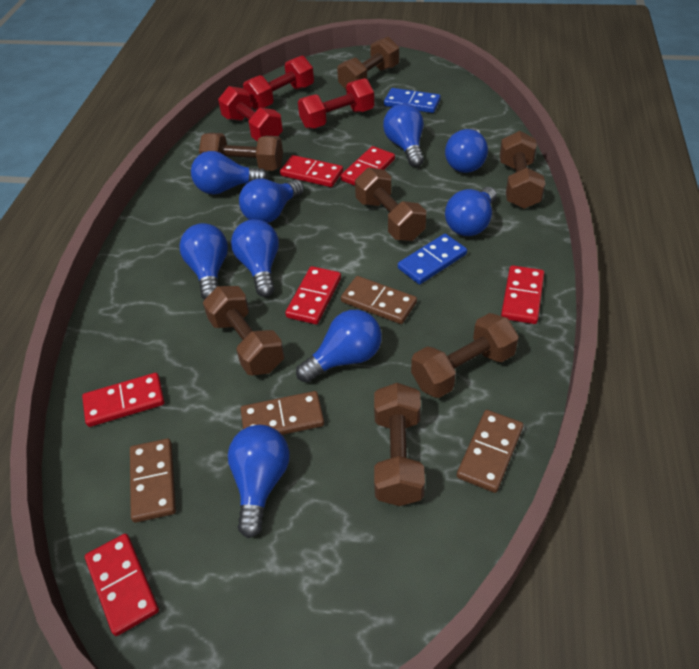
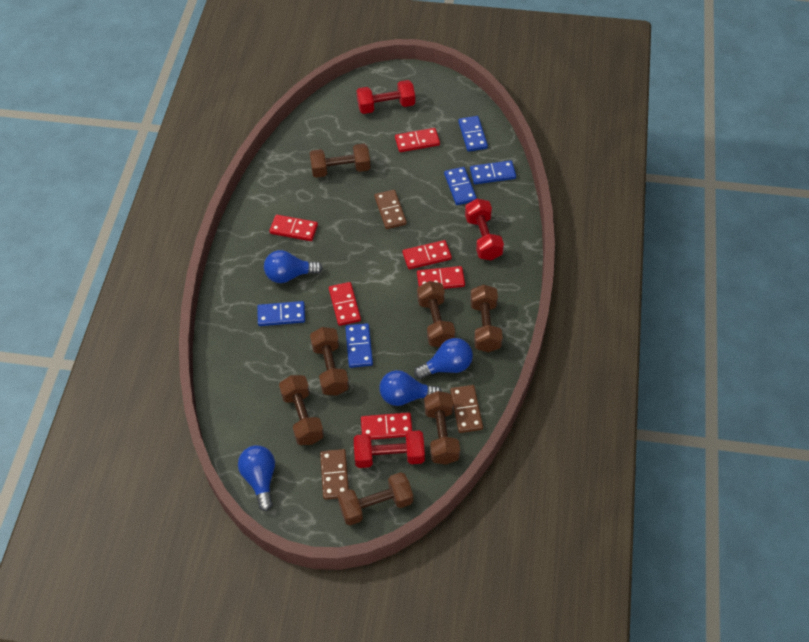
blue domino: 2 -> 5
blue light bulb: 9 -> 4
brown domino: 4 -> 3

